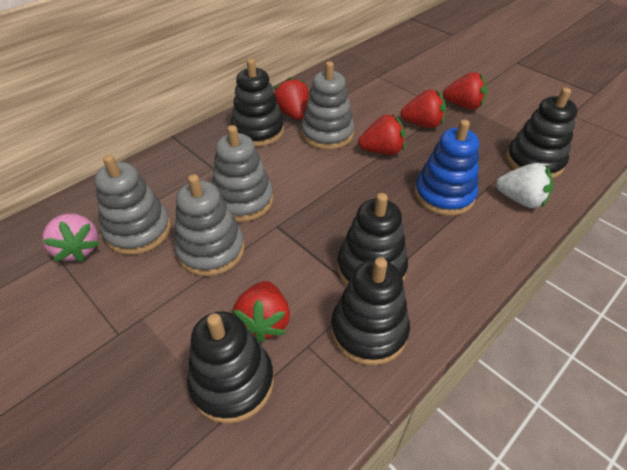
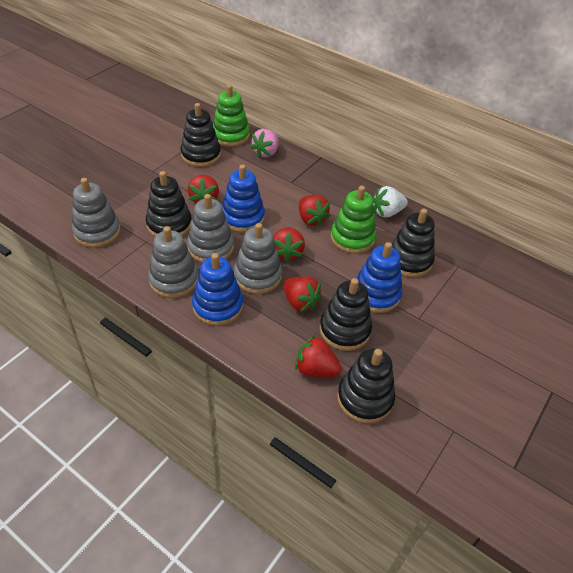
blue stacking toy: 1 -> 3
green stacking toy: 0 -> 2

